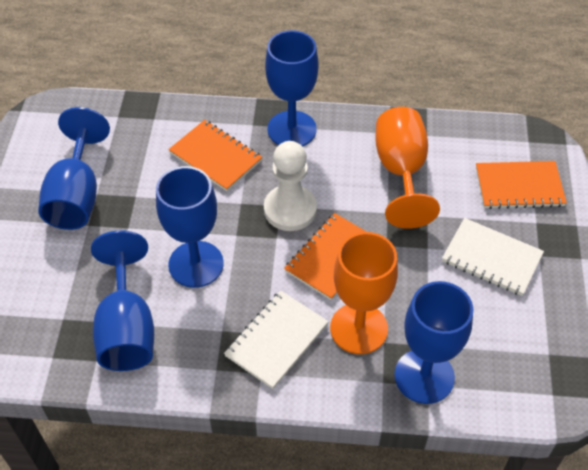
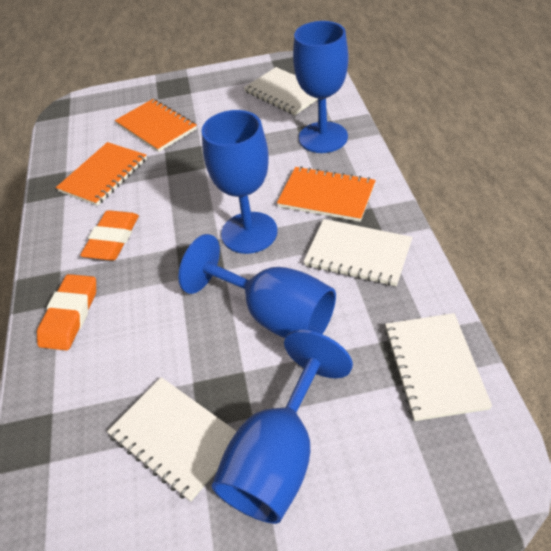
blue goblet: 5 -> 4
orange eraser: 0 -> 2
orange goblet: 2 -> 0
white notebook: 2 -> 4
white pawn: 1 -> 0

